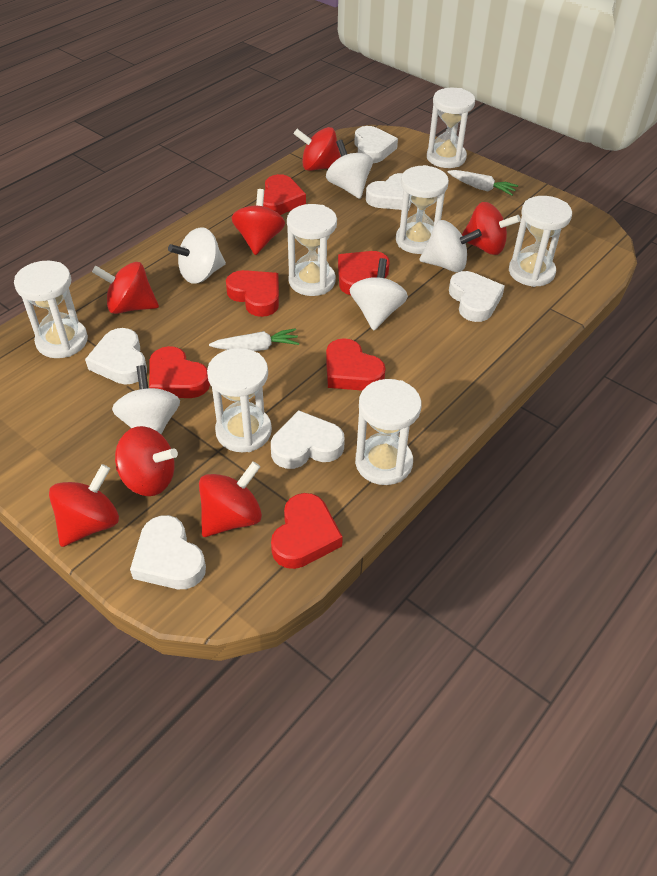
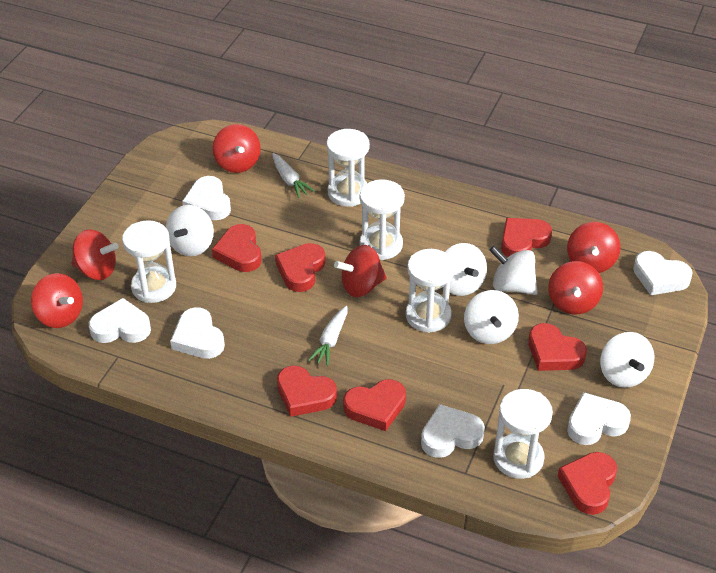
red heart: 6 -> 7
red spinning top: 7 -> 6
white hourglass: 7 -> 5

